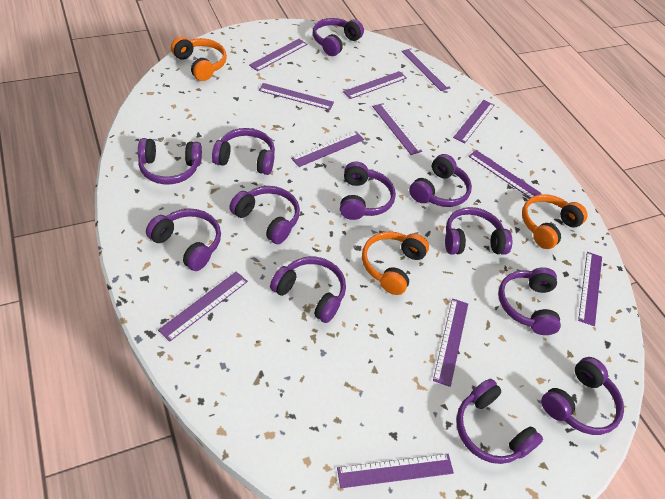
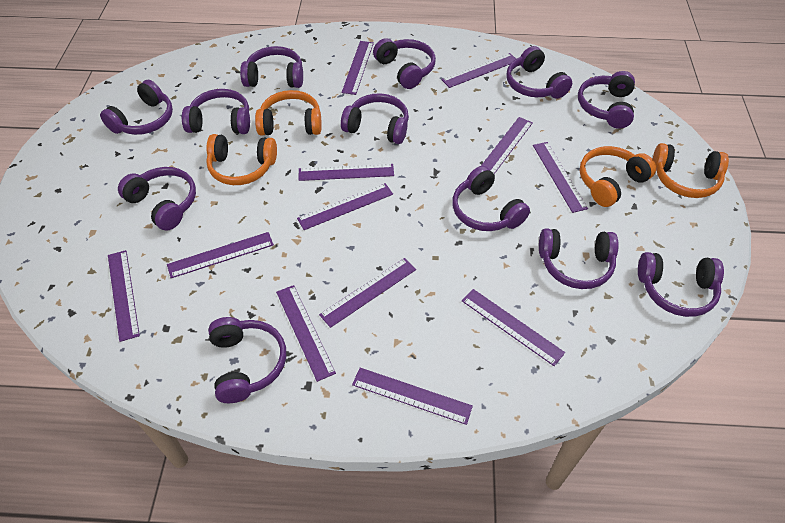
orange headphones: 3 -> 4

